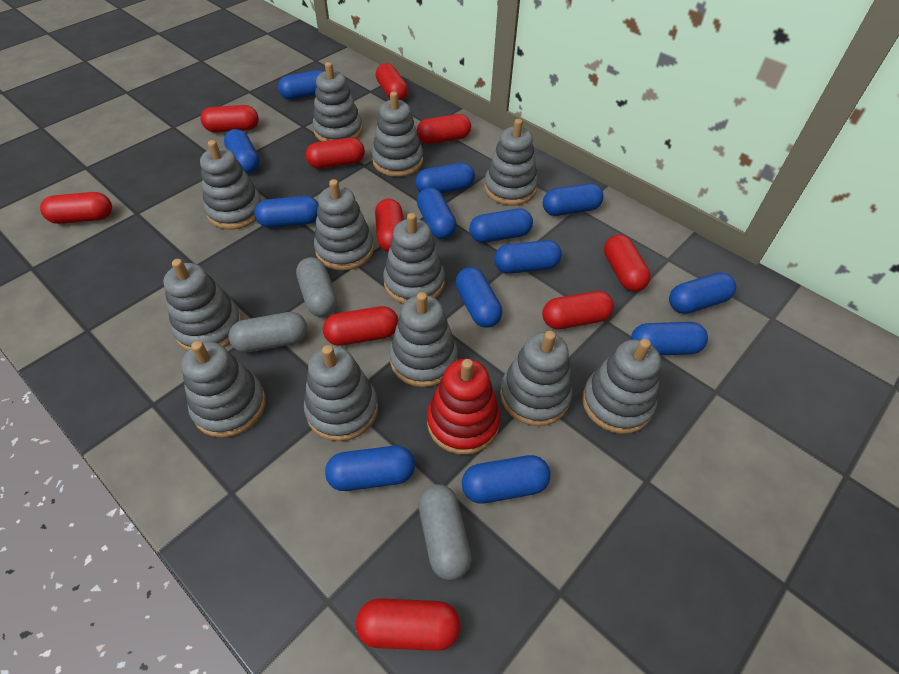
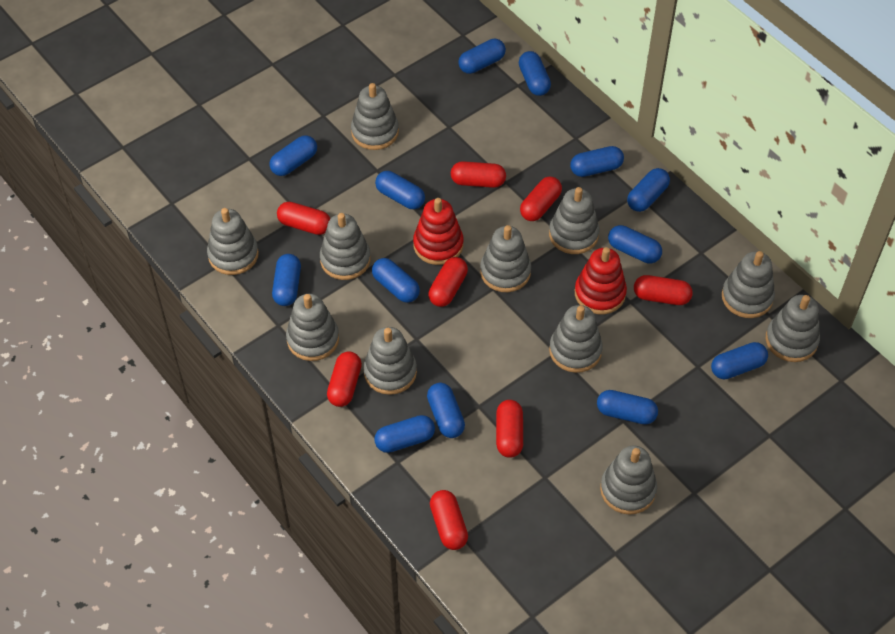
grey capsule: 3 -> 0
grey stacking toy: 12 -> 11
red capsule: 10 -> 8
red stacking toy: 1 -> 2

